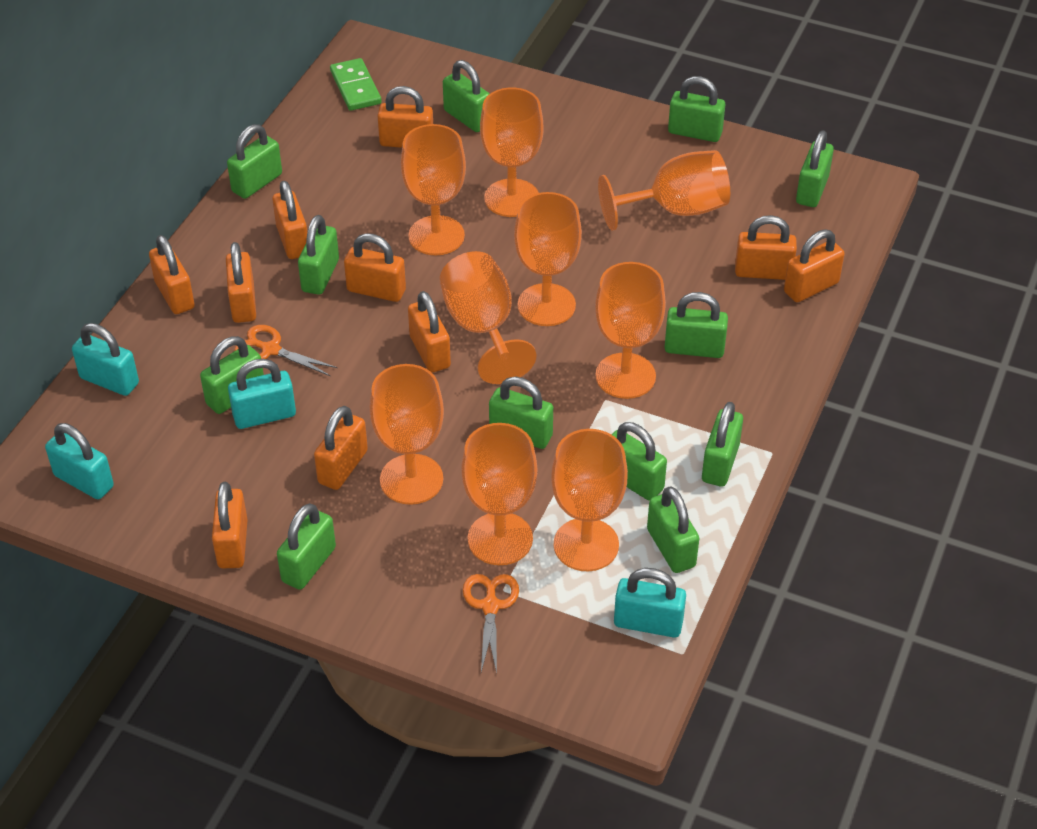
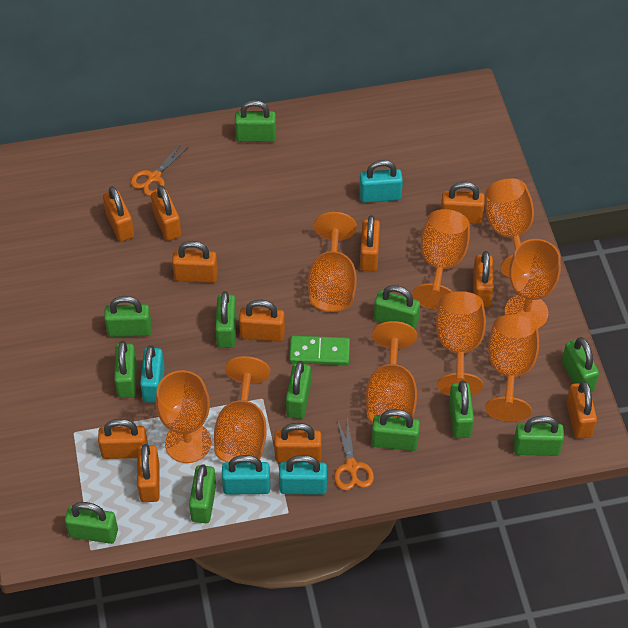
orange padlock: 10 -> 11

